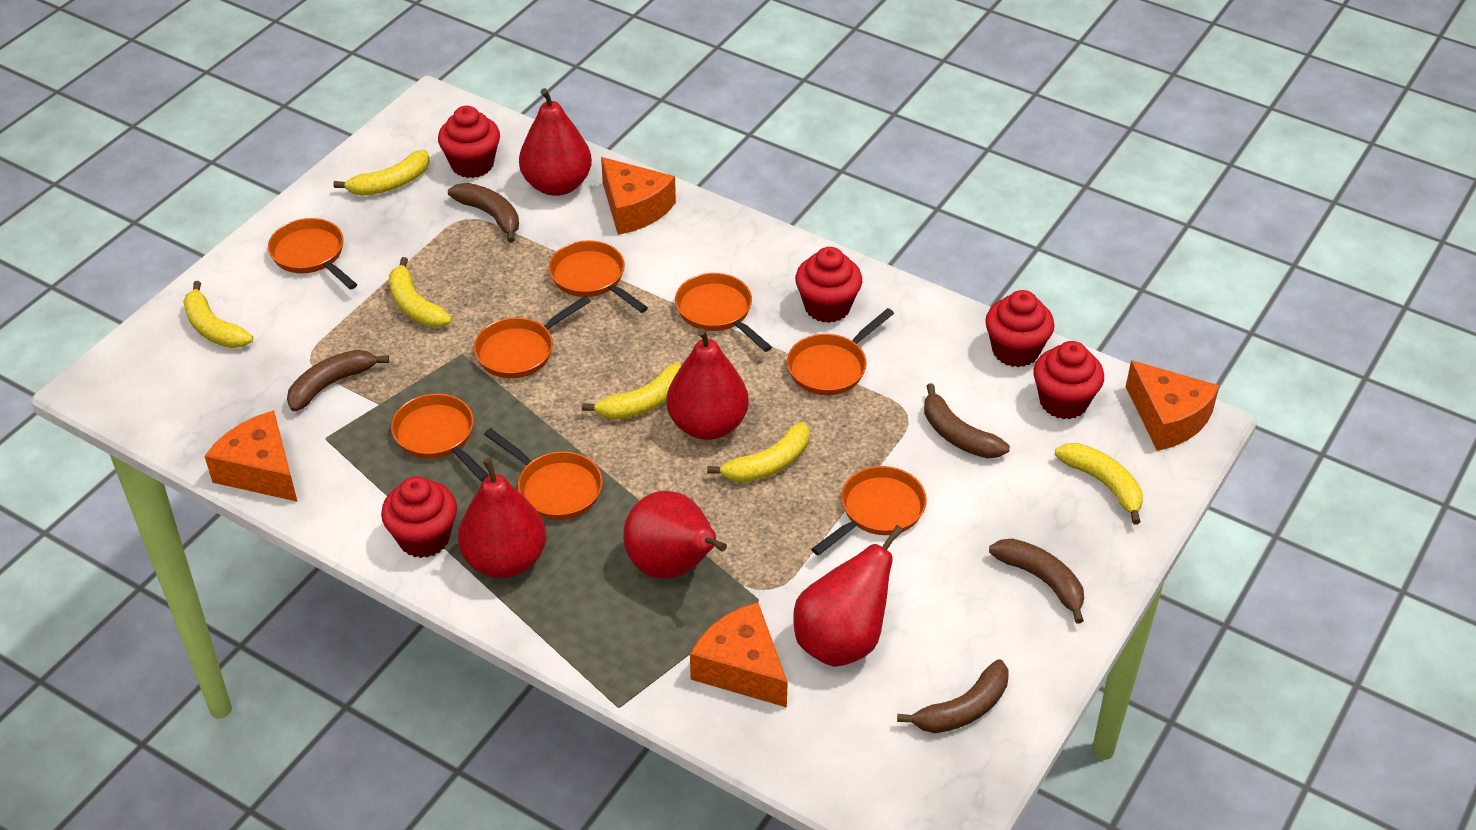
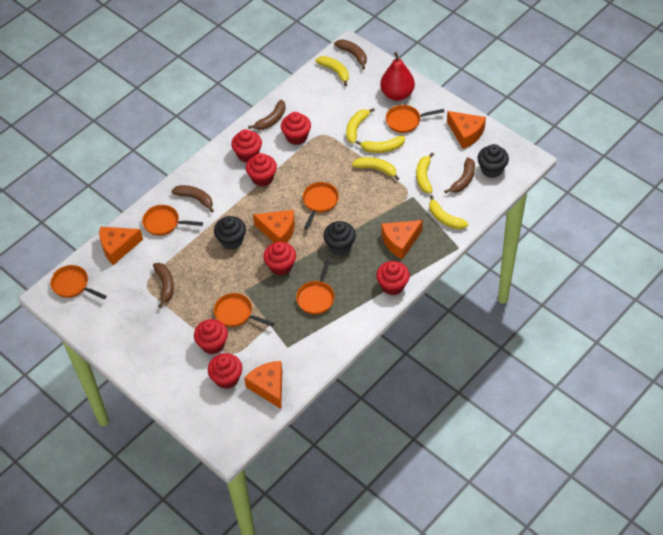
black cupcake: 0 -> 3
orange cheese: 4 -> 5
orange pan: 8 -> 6
red cupcake: 5 -> 7
red pear: 5 -> 1

